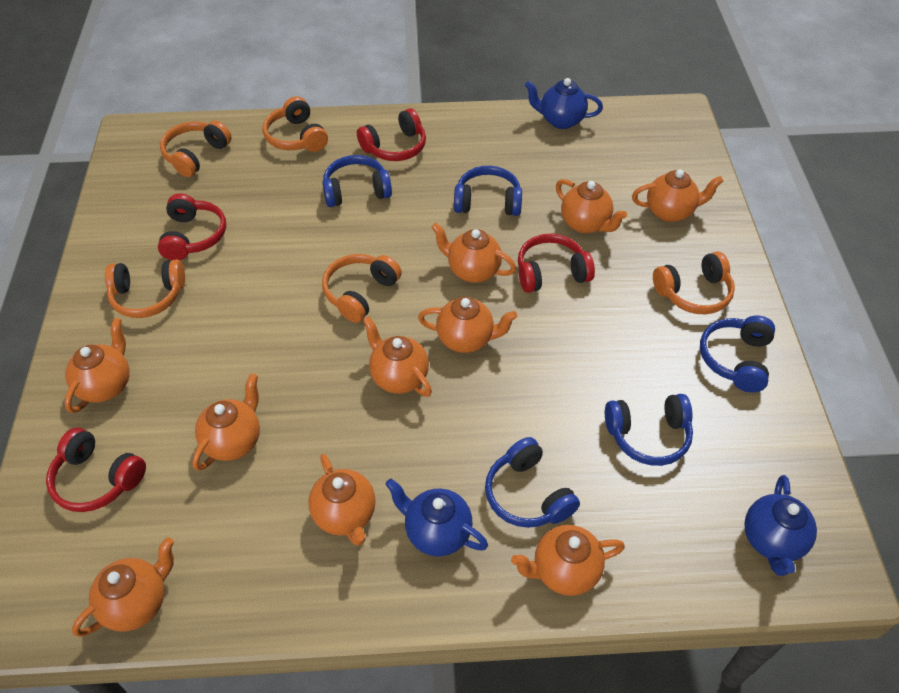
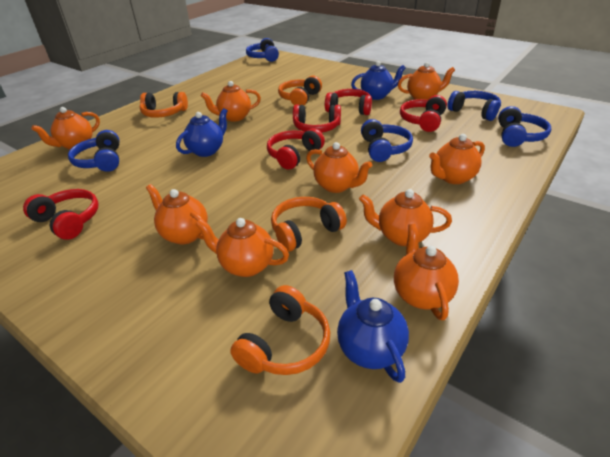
orange headphones: 5 -> 4
orange teapot: 10 -> 9
red headphones: 4 -> 5

